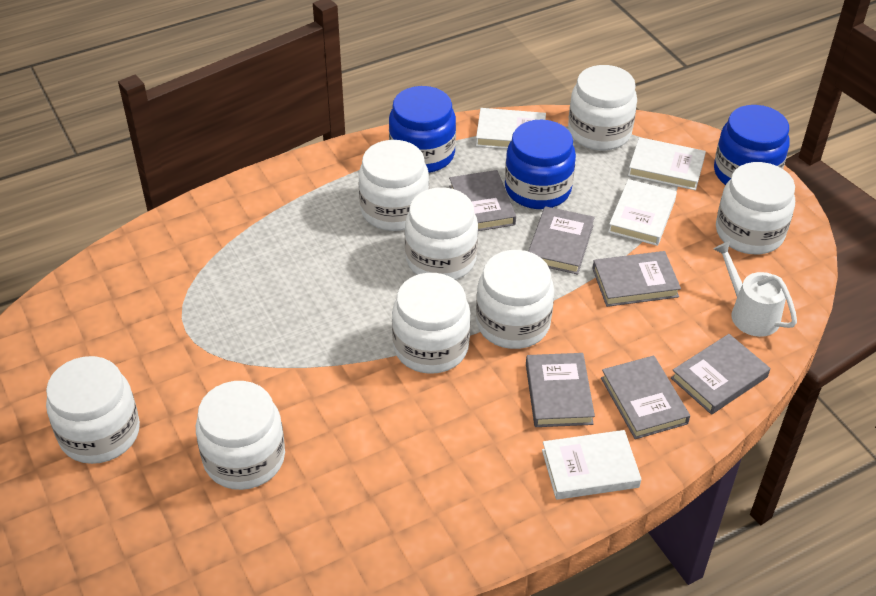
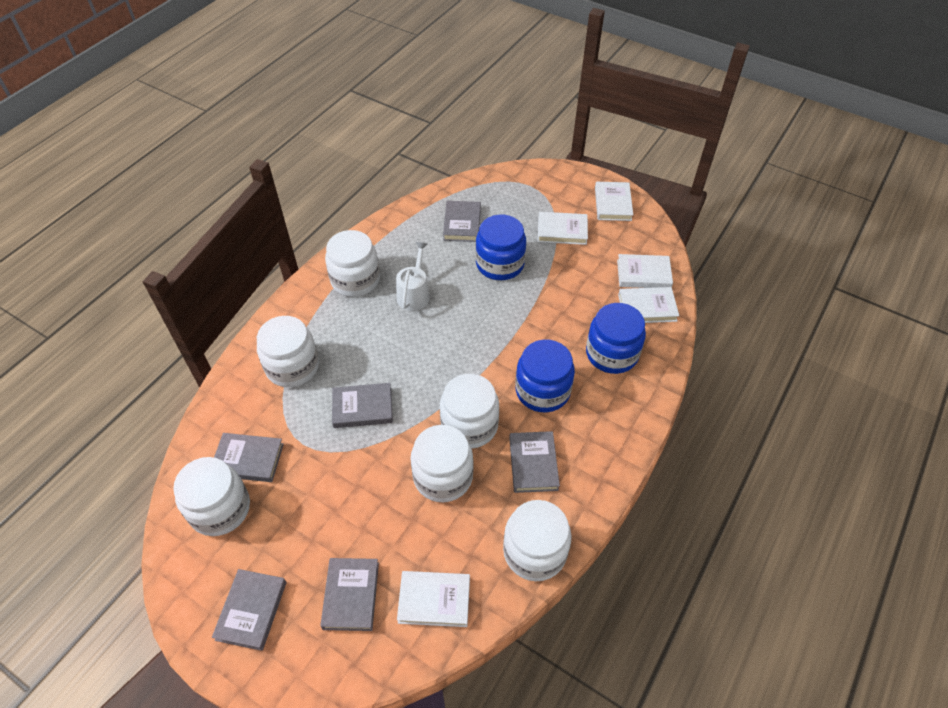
white book: 4 -> 5
white jar: 8 -> 6

